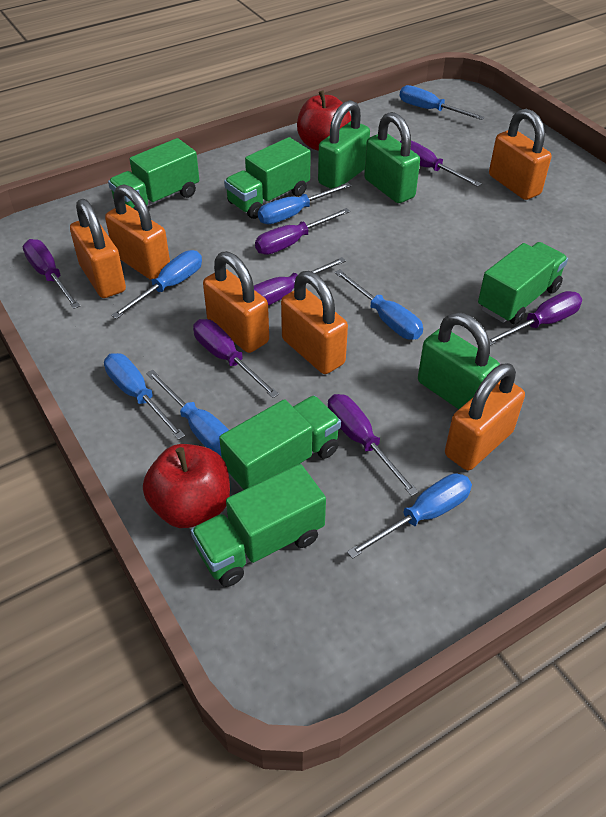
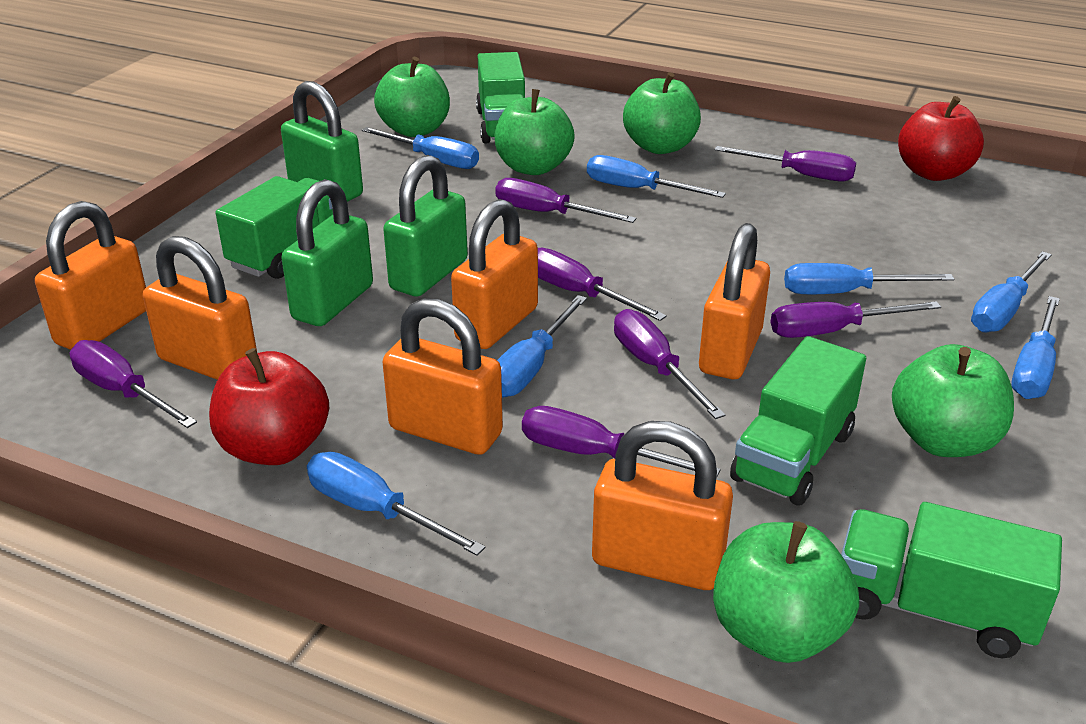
green apple: 0 -> 5
green truck: 5 -> 4

